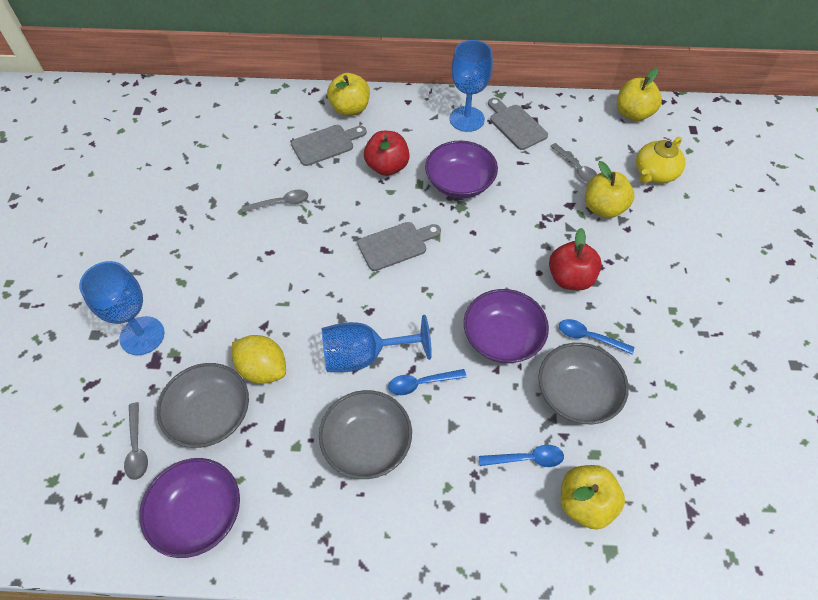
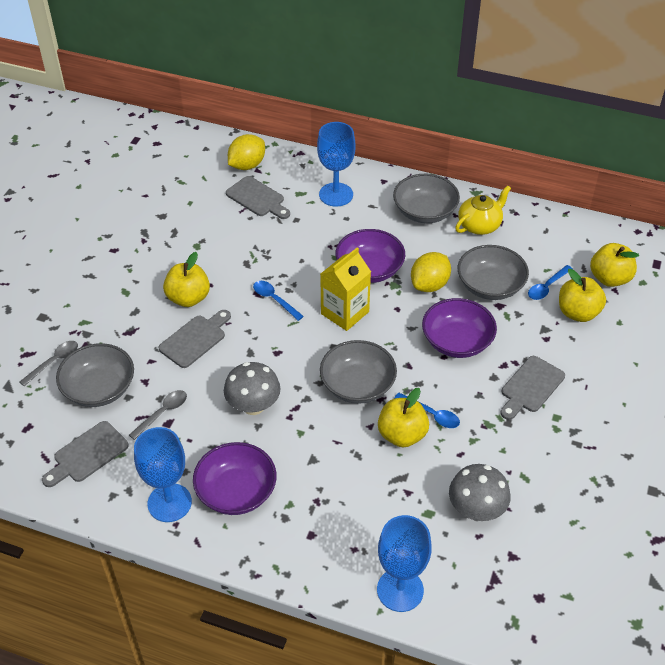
grey bowl: 3 -> 4
grey cutting board: 3 -> 4
grey mushroom: 0 -> 2
grey spoon: 3 -> 2
red apple: 2 -> 0
yellow carton: 0 -> 1
yellow lemon: 1 -> 2

